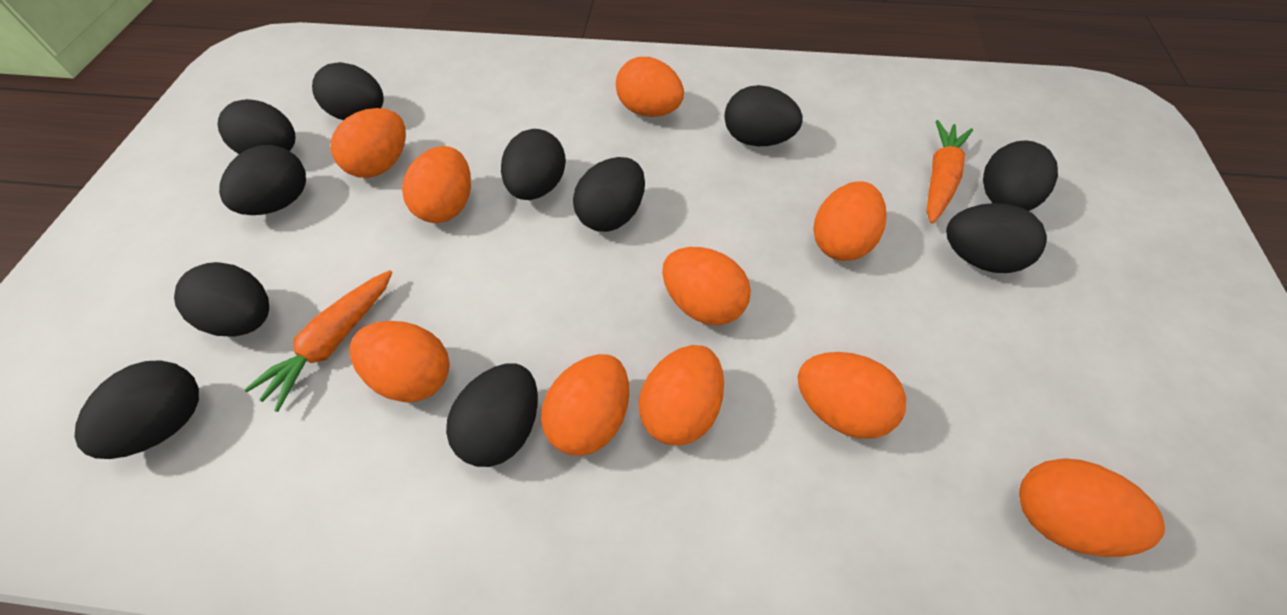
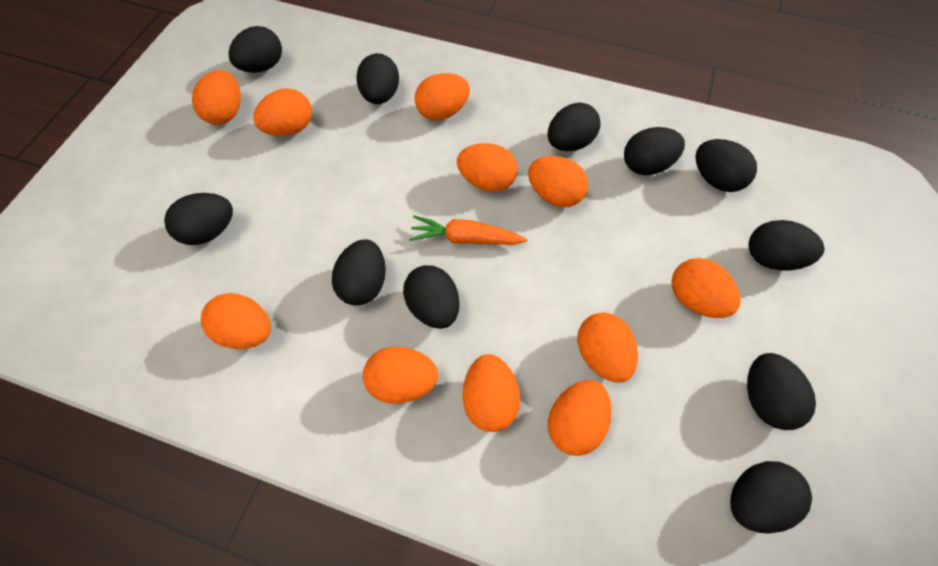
orange carrot: 2 -> 1
orange egg: 10 -> 11

